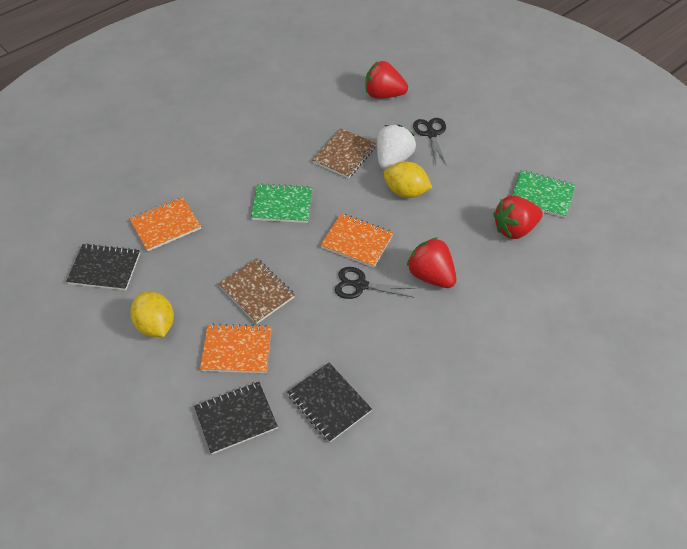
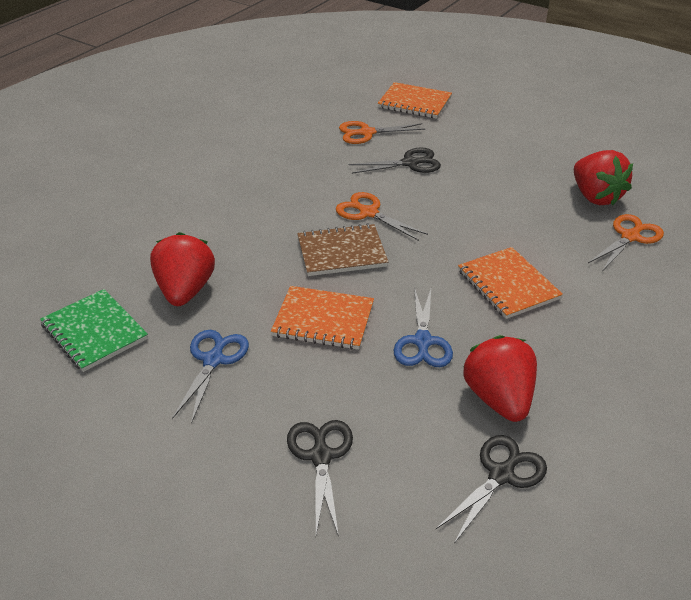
black notebook: 3 -> 0
black scissors: 2 -> 3
blue scissors: 0 -> 2
brown notebook: 2 -> 1
green notebook: 2 -> 1
orange scissors: 0 -> 3
white strawberry: 1 -> 0
yellow lemon: 2 -> 0

